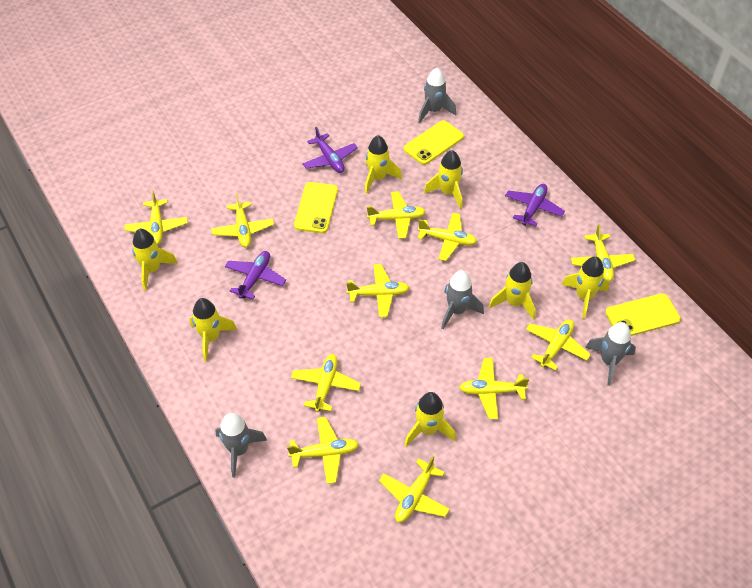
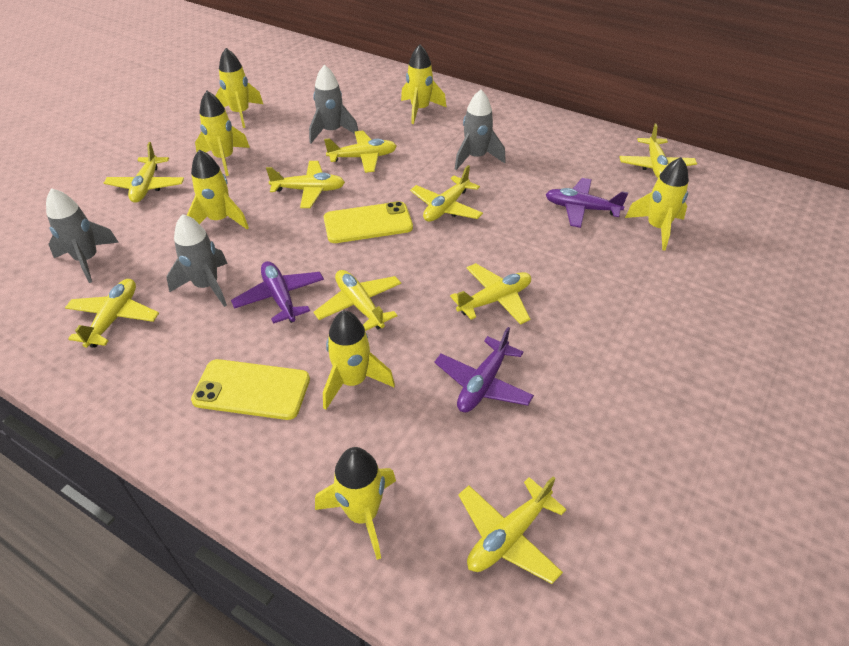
yellow phone: 3 -> 2
yellow plane: 11 -> 9

